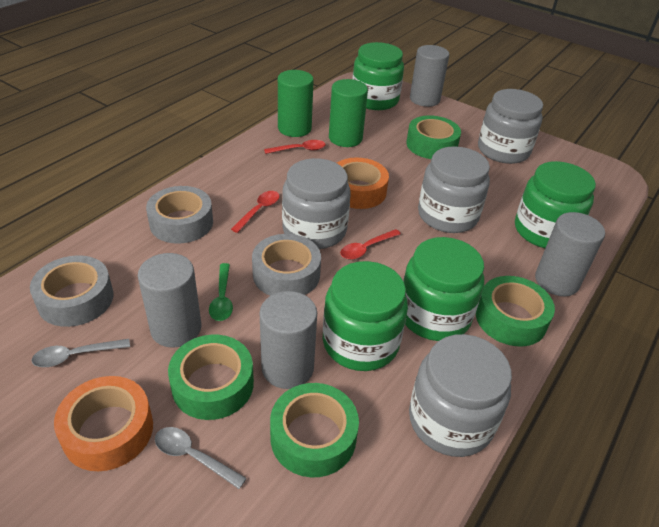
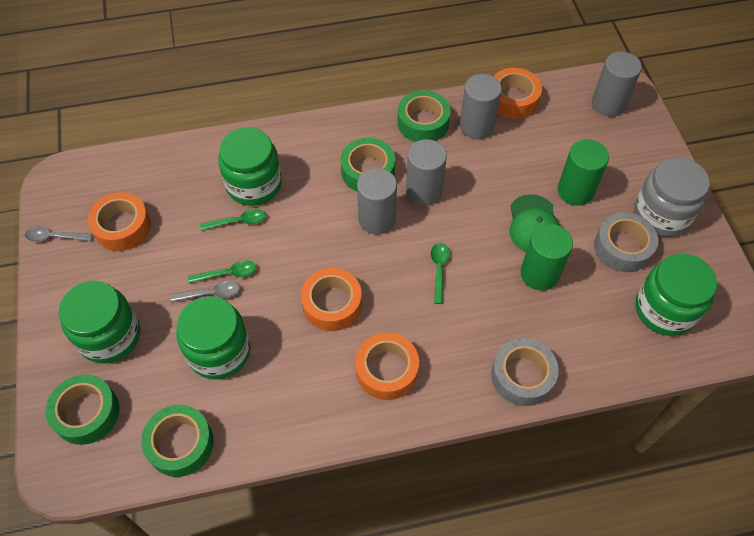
green cap: 0 -> 1
green spoon: 1 -> 3
grey jar: 4 -> 1
grey tape: 3 -> 2
orange tape: 2 -> 4
red spoon: 3 -> 0

